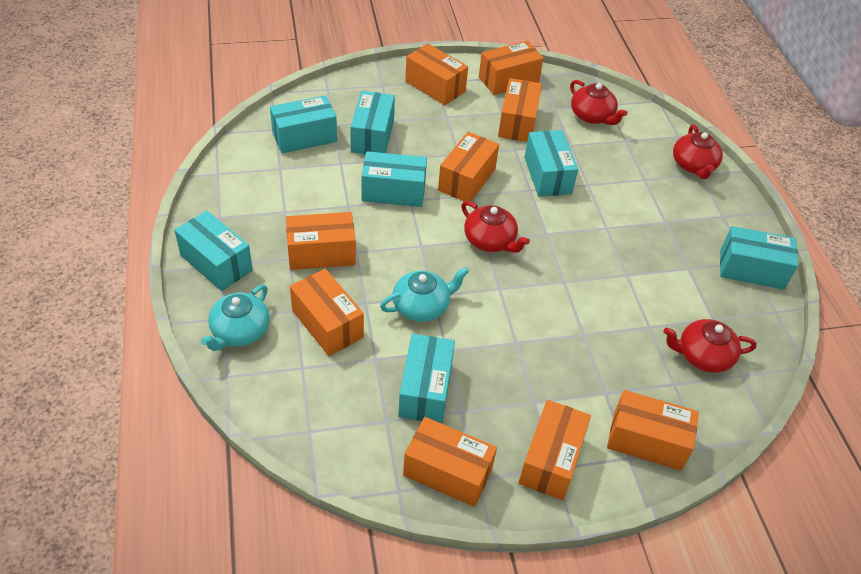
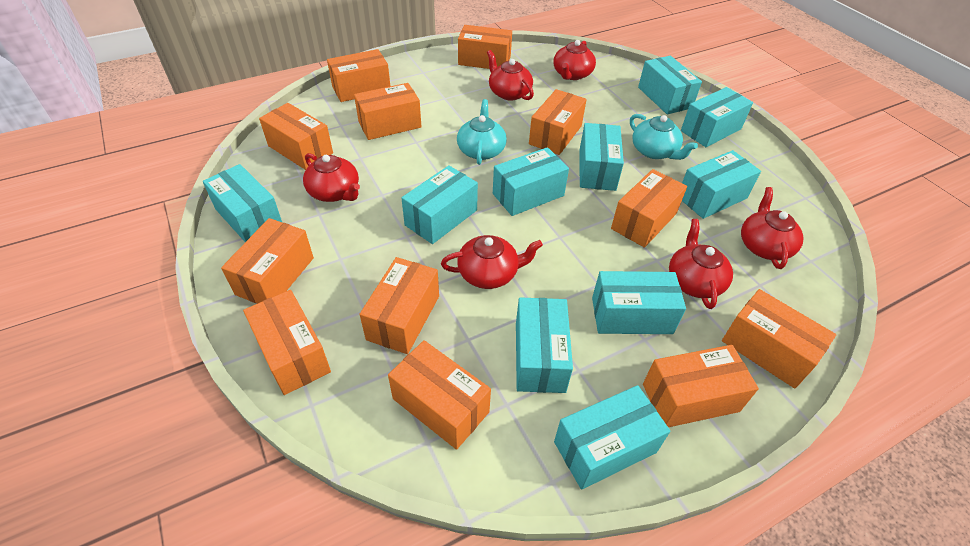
orange box: 9 -> 12
red teapot: 4 -> 6
turquoise box: 7 -> 10

